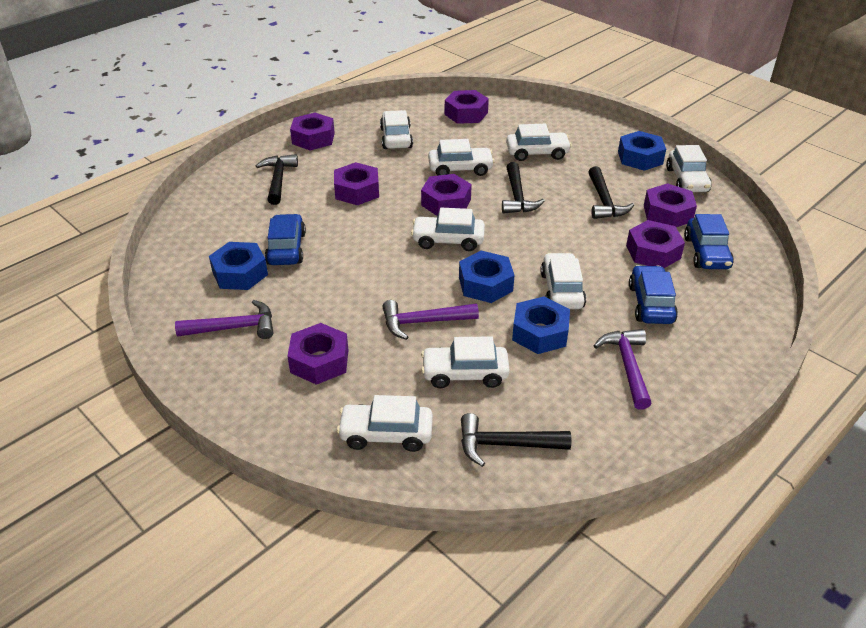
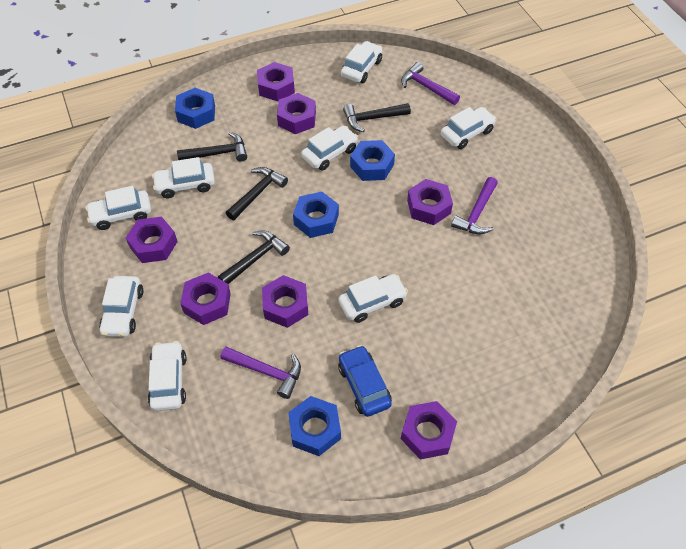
blue car: 3 -> 1

